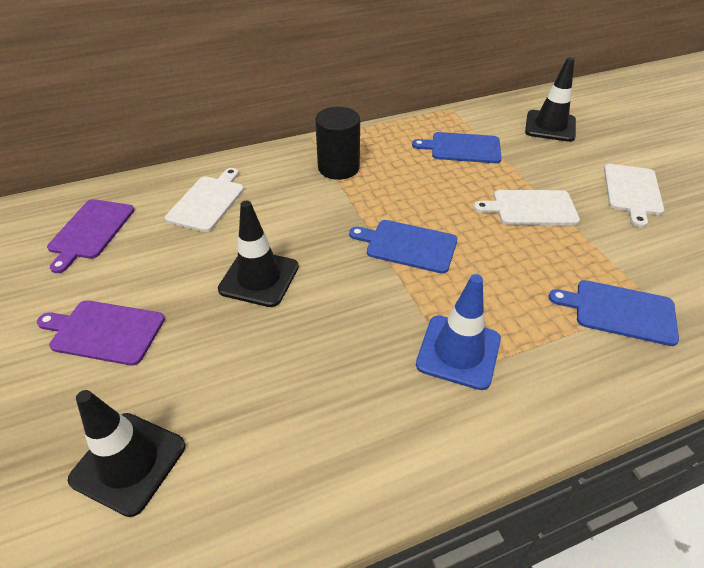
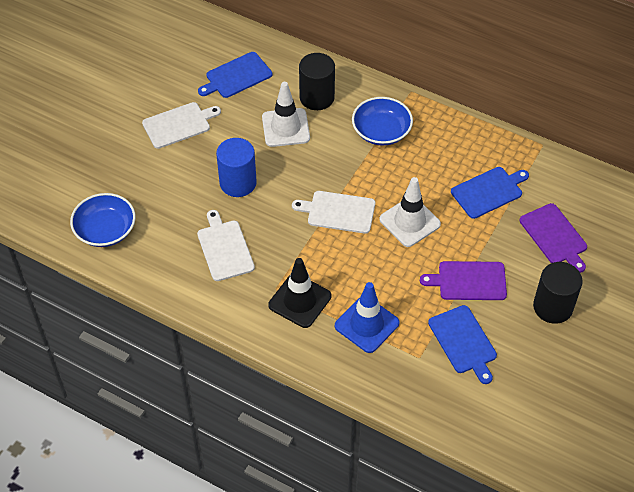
black cylinder: 1 -> 2
black traffic cone: 3 -> 1
blue bowl: 0 -> 2
blue cylinder: 0 -> 1
white traffic cone: 0 -> 2

